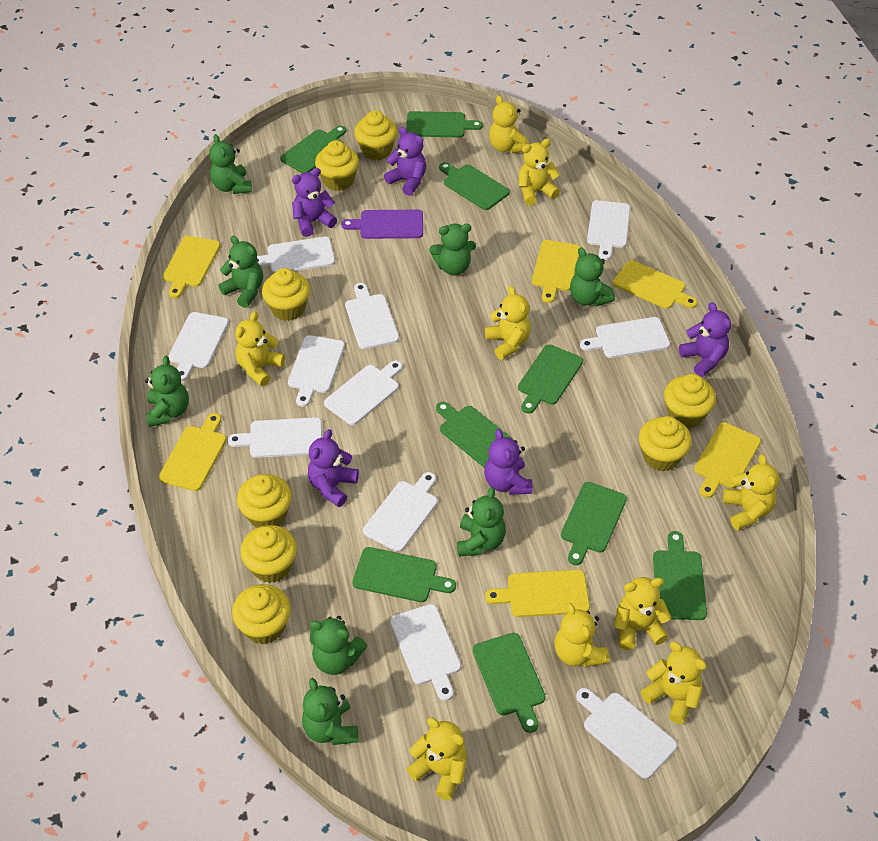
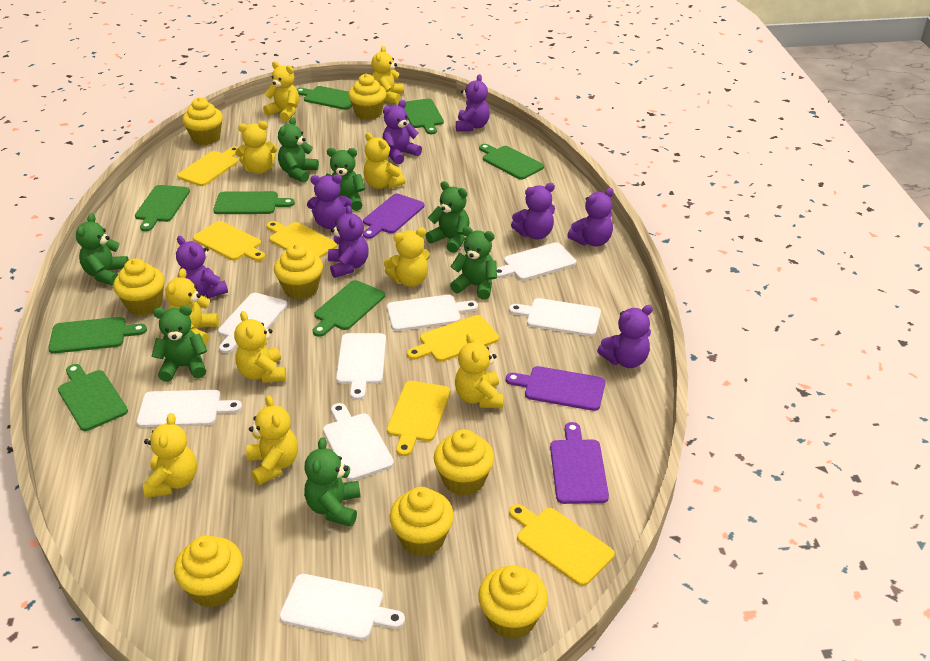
green cutting board: 9 -> 8
green teddy bear: 8 -> 7
purple cutting board: 1 -> 3
purple teddy bear: 5 -> 8
white cutting board: 11 -> 8
yellow teddy bear: 9 -> 10

